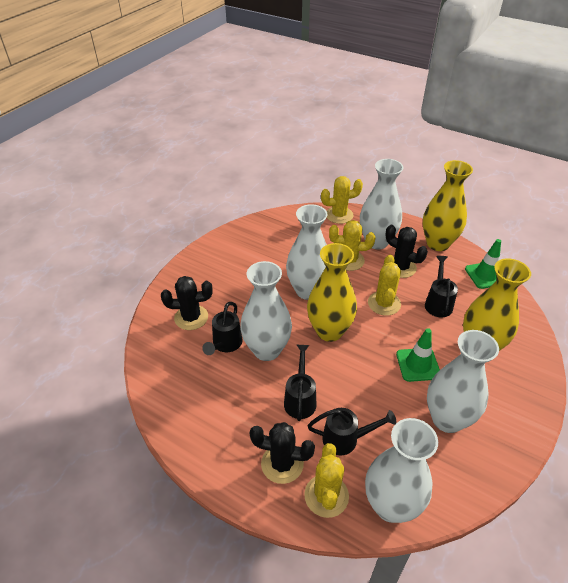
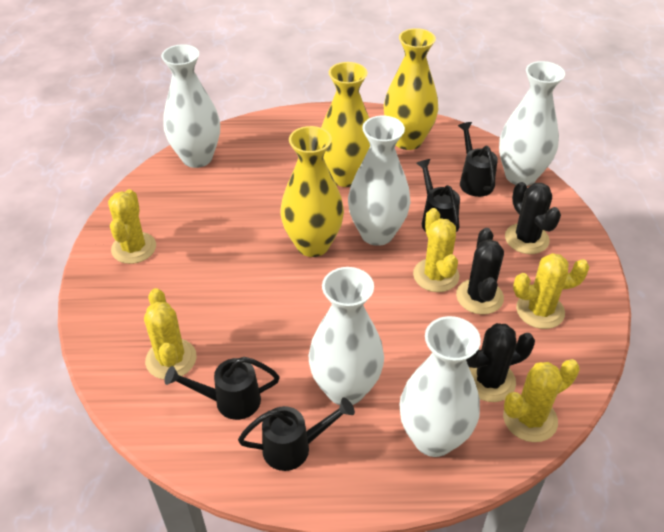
green traffic cone: 2 -> 0
yellow cactus: 4 -> 5

